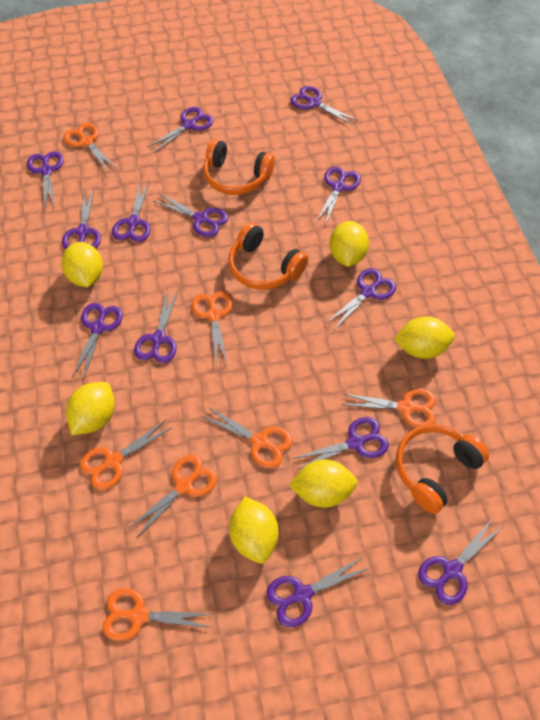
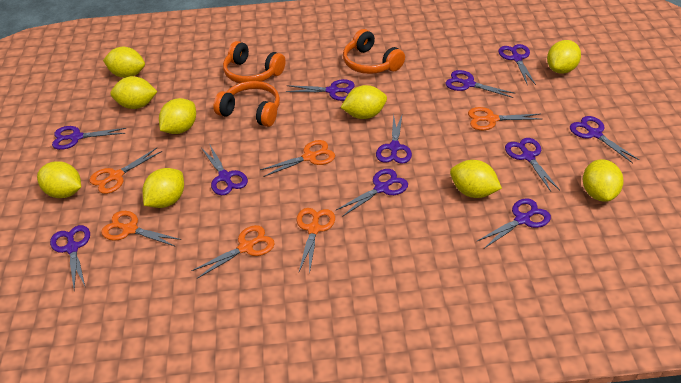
orange scissors: 7 -> 6
purple scissors: 13 -> 11
yellow lemon: 6 -> 9

